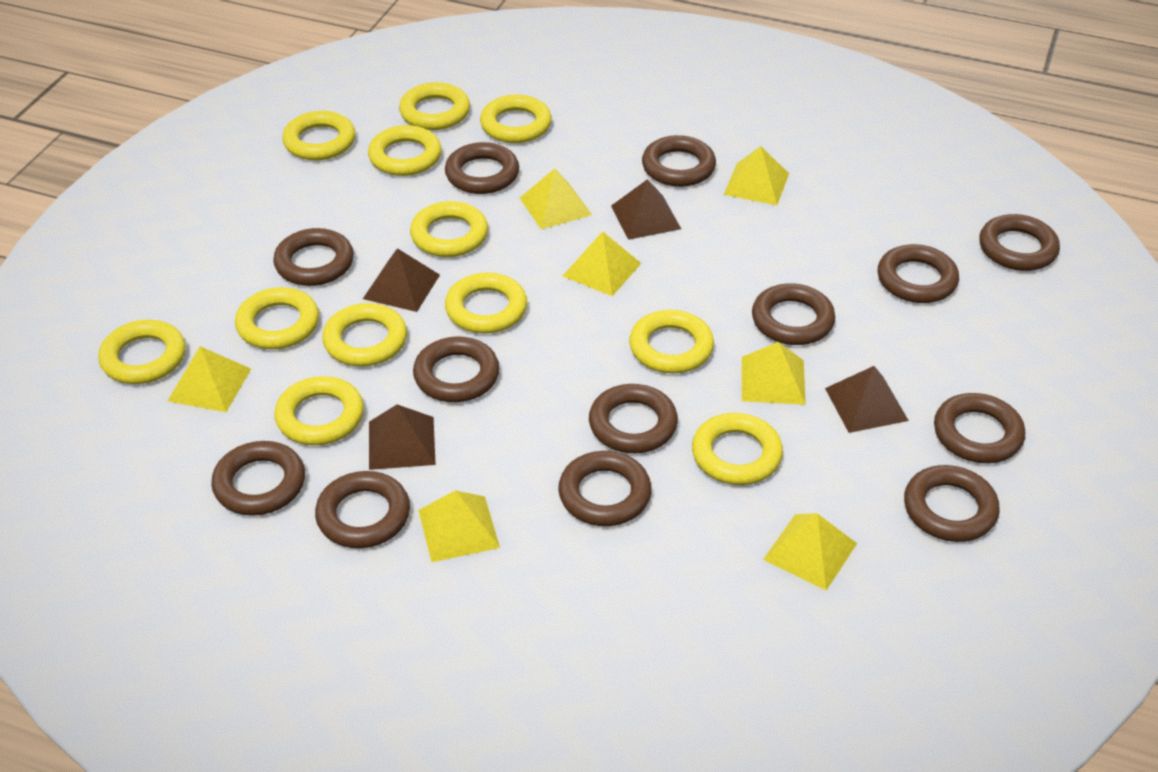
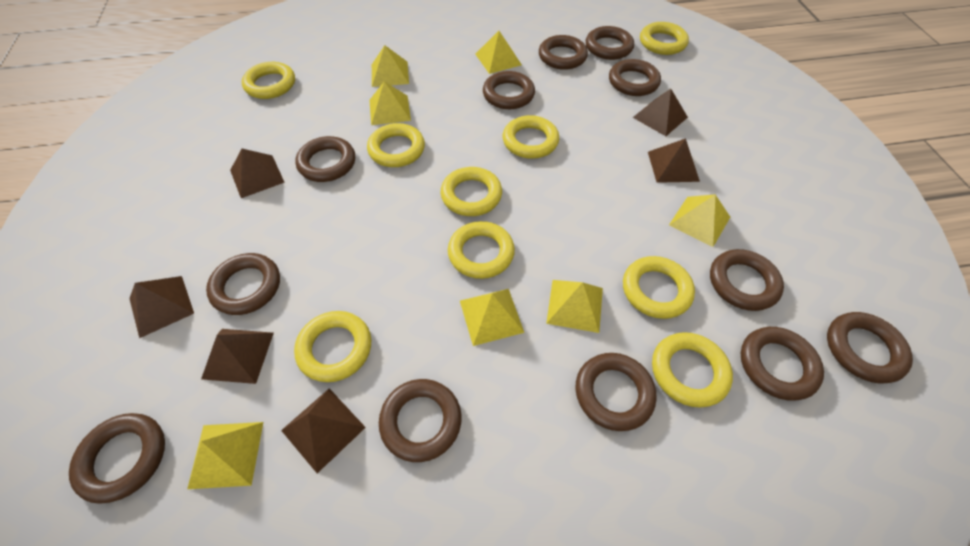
brown pyramid: 4 -> 6
brown ring: 13 -> 12
yellow ring: 12 -> 9

